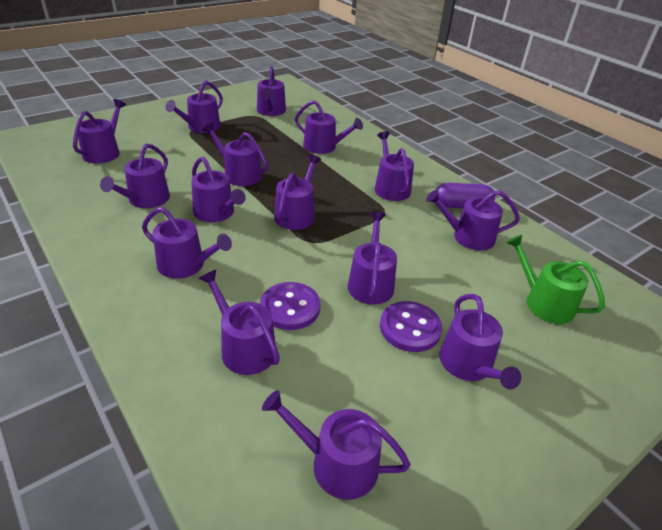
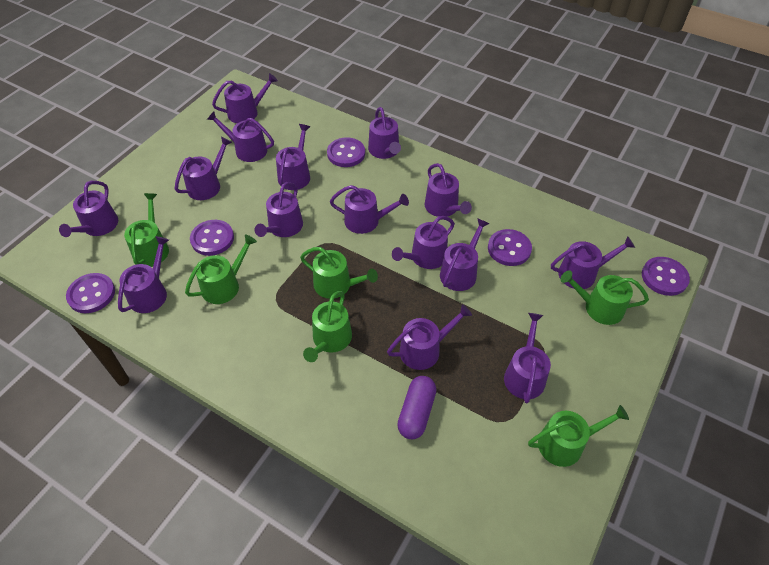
green watering can: 1 -> 6
purple button: 2 -> 5

